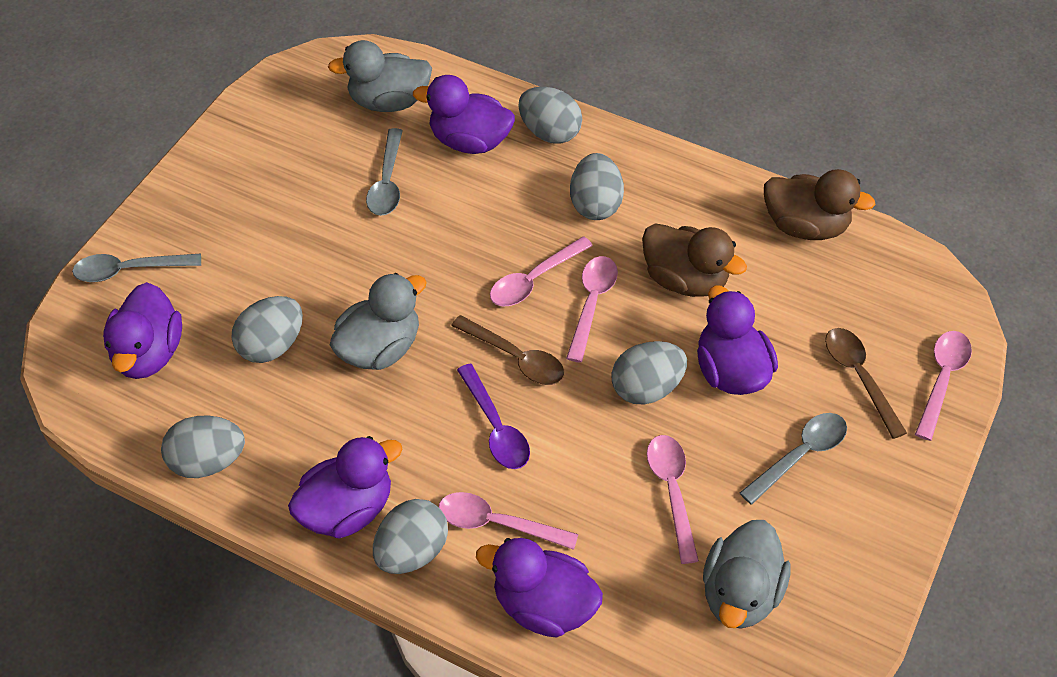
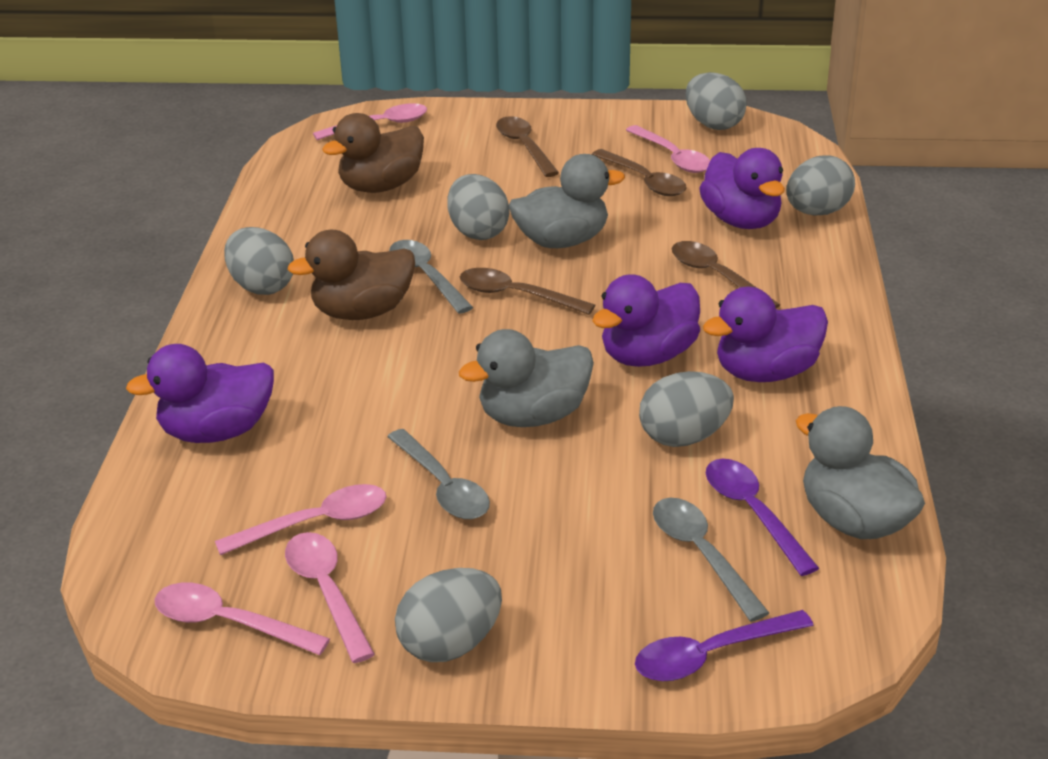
brown spoon: 2 -> 4
purple duck: 5 -> 4
purple spoon: 1 -> 2

